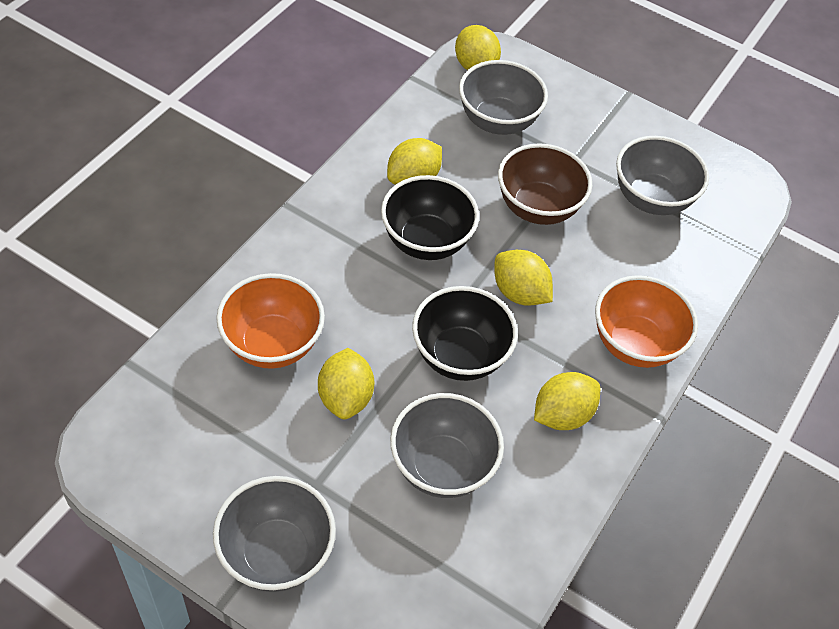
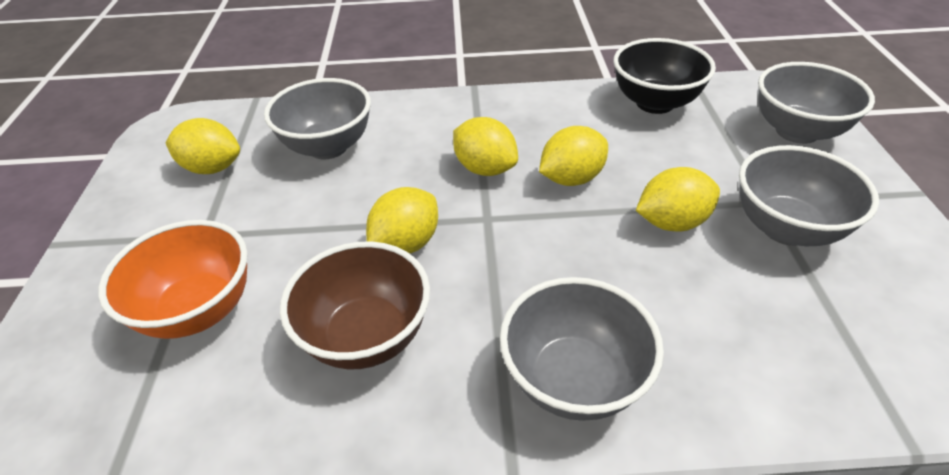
black bowl: 2 -> 1
orange bowl: 2 -> 1

